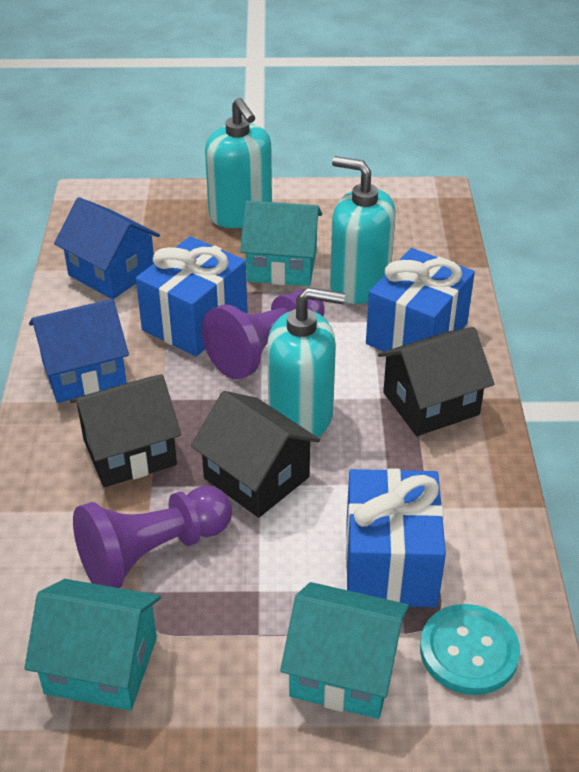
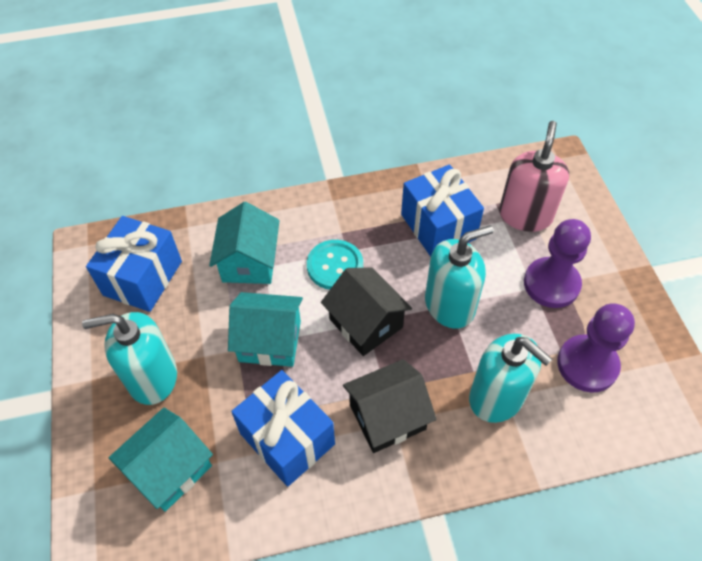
black house: 3 -> 2
blue house: 2 -> 0
pink soap dispenser: 0 -> 1

